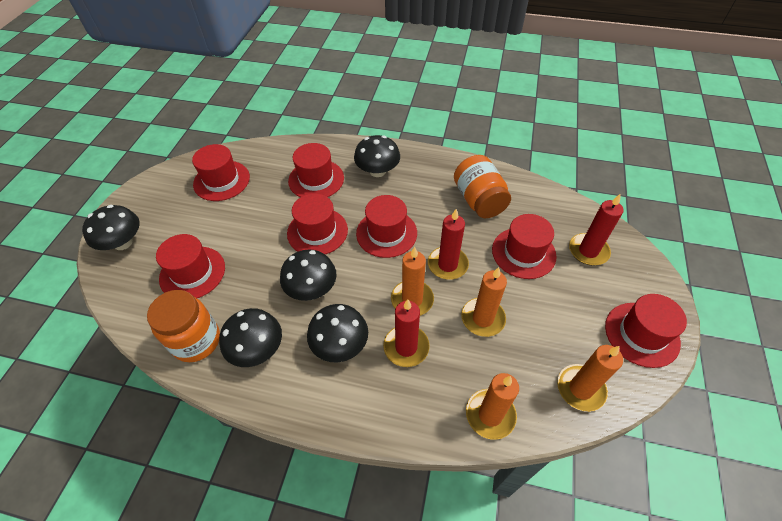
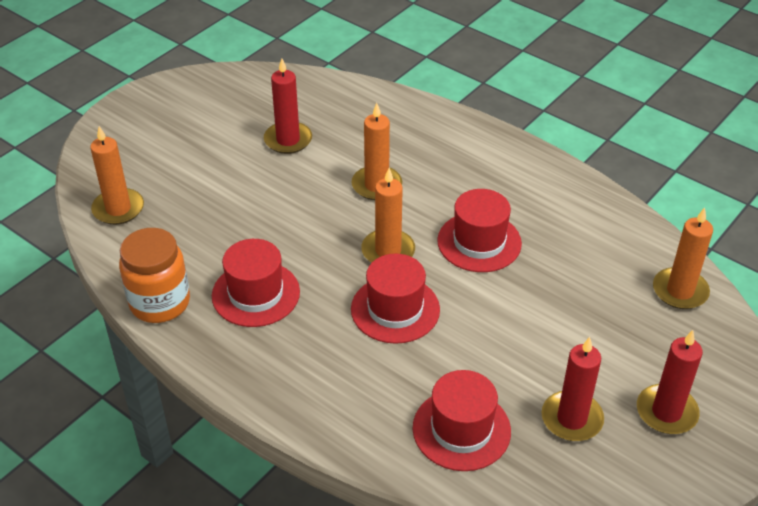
black mushroom: 5 -> 0
orange jar: 2 -> 1
red hat: 7 -> 4

